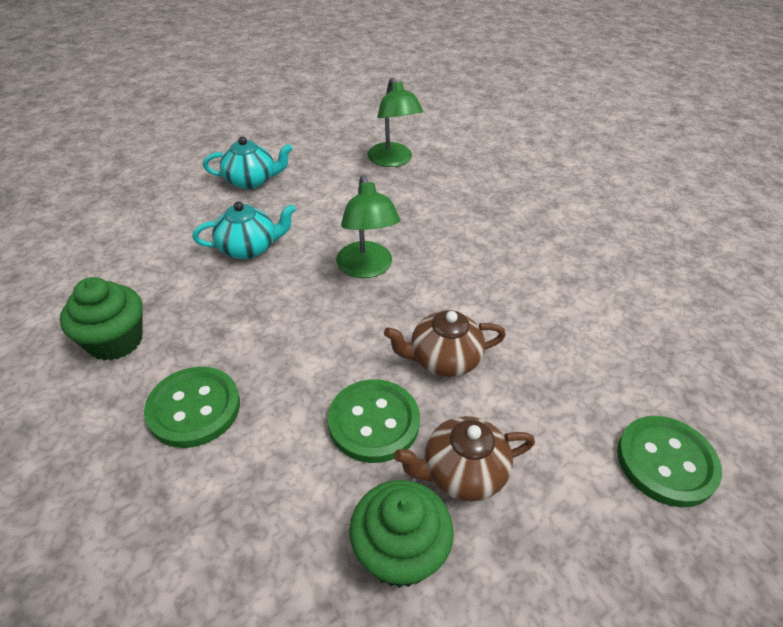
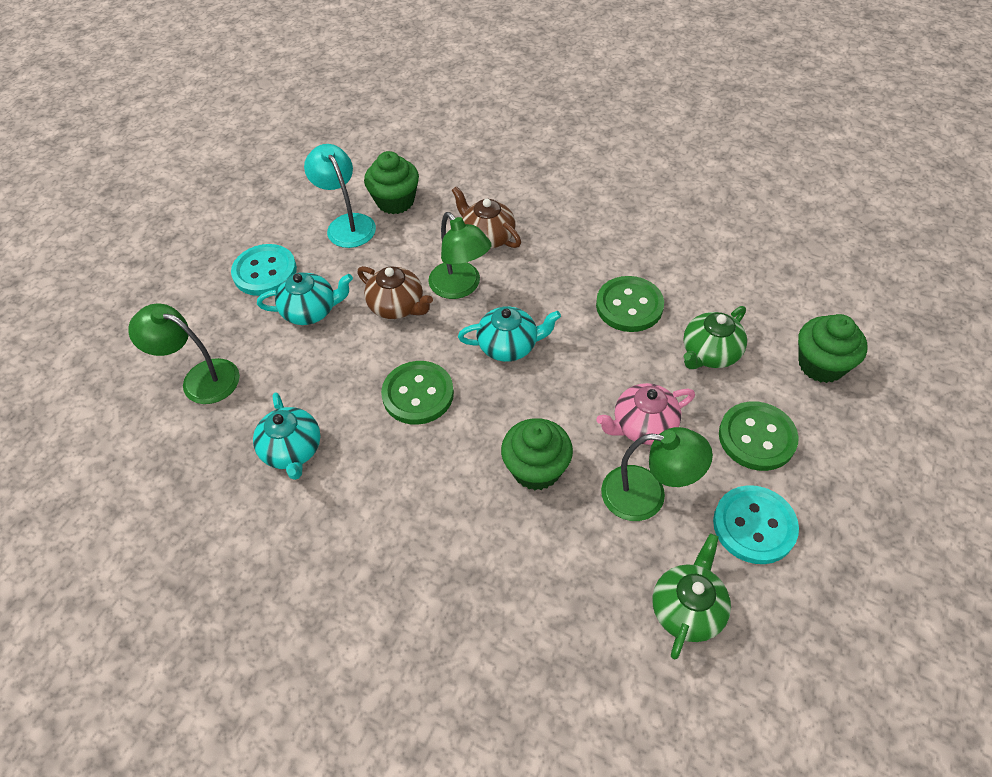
green cupcake: 2 -> 3
green lamp: 2 -> 3
green teapot: 0 -> 2
pink teapot: 0 -> 1
turquoise button: 0 -> 2
turquoise lamp: 0 -> 1
turquoise teapot: 2 -> 3

